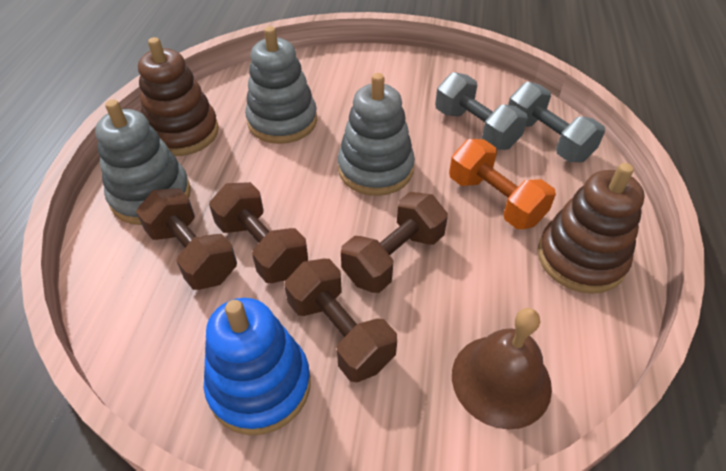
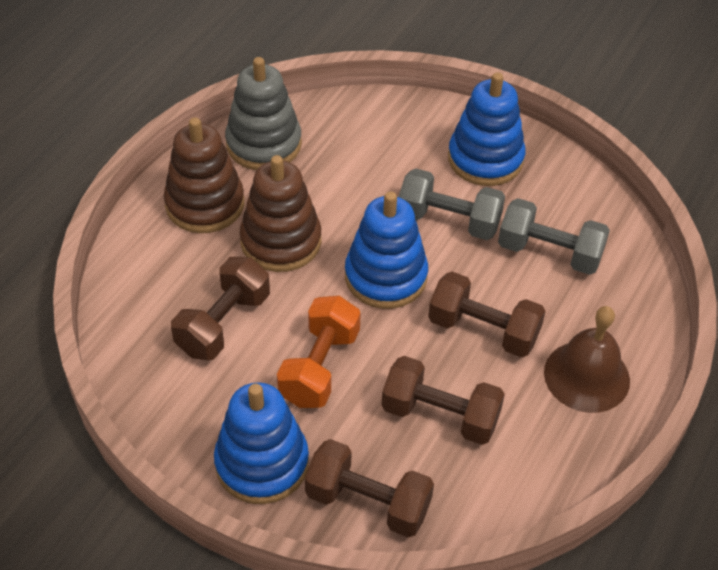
blue stacking toy: 1 -> 3
grey stacking toy: 3 -> 1

